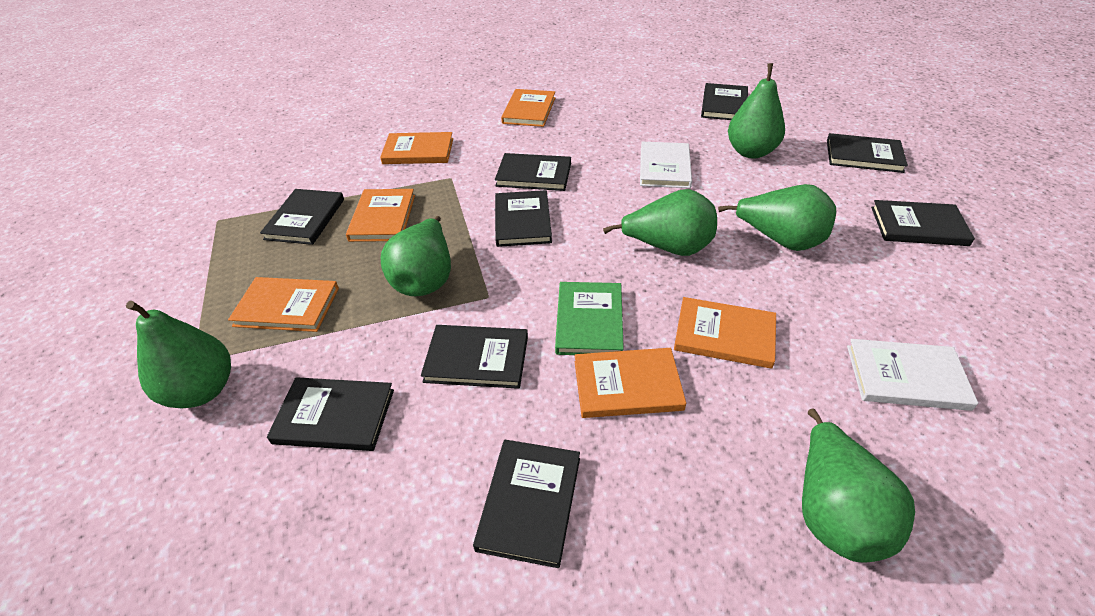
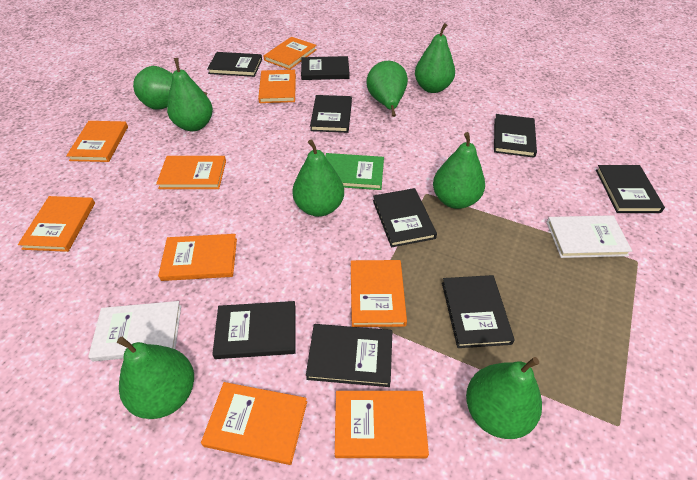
green pear: 6 -> 8
orange book: 6 -> 9

